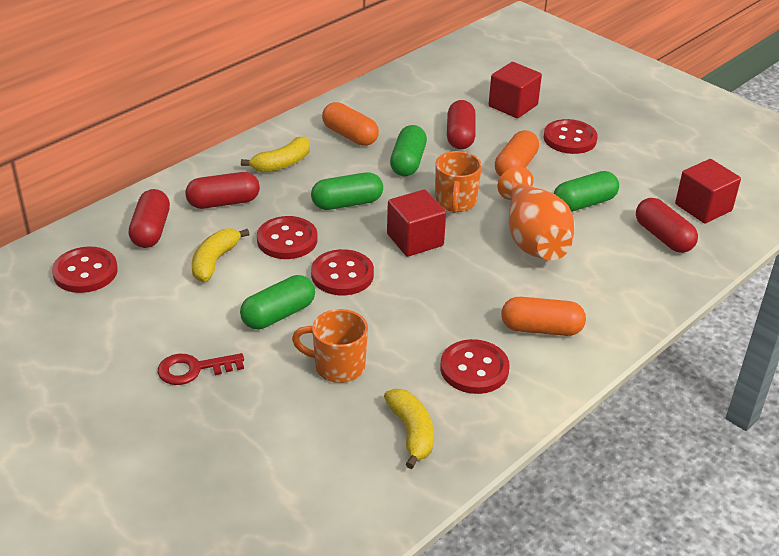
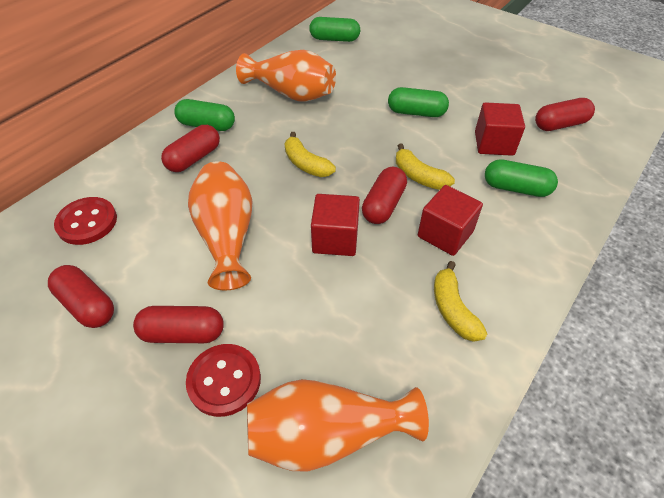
orange capsule: 3 -> 0
orange mug: 2 -> 0
orange vase: 1 -> 3
red button: 5 -> 2
red capsule: 4 -> 5
red key: 1 -> 0

